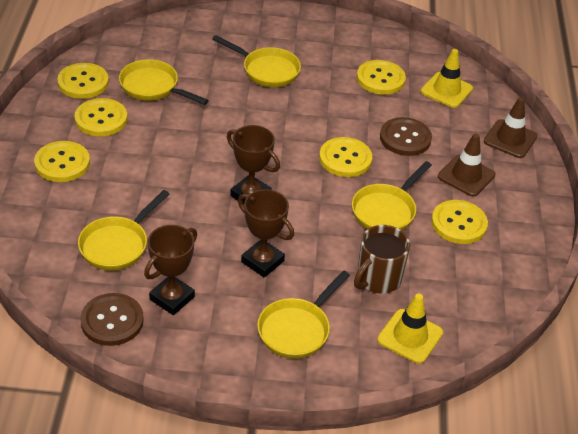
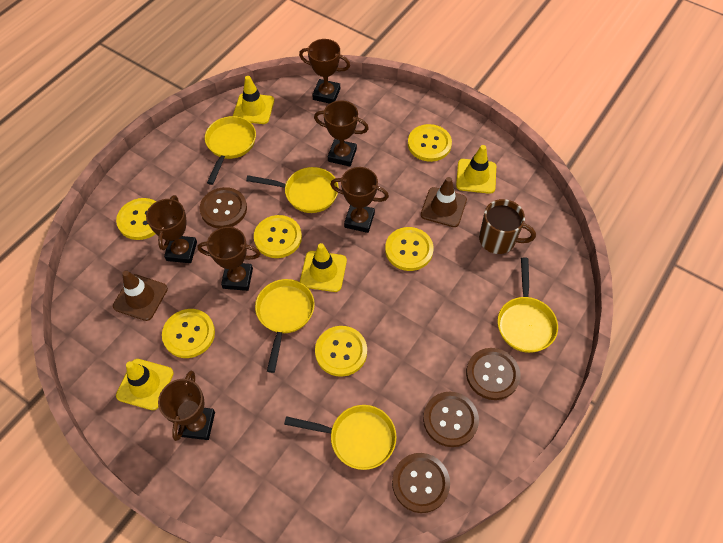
brown button: 2 -> 4
brown trophy: 3 -> 6
yellow traffic cone: 2 -> 4

